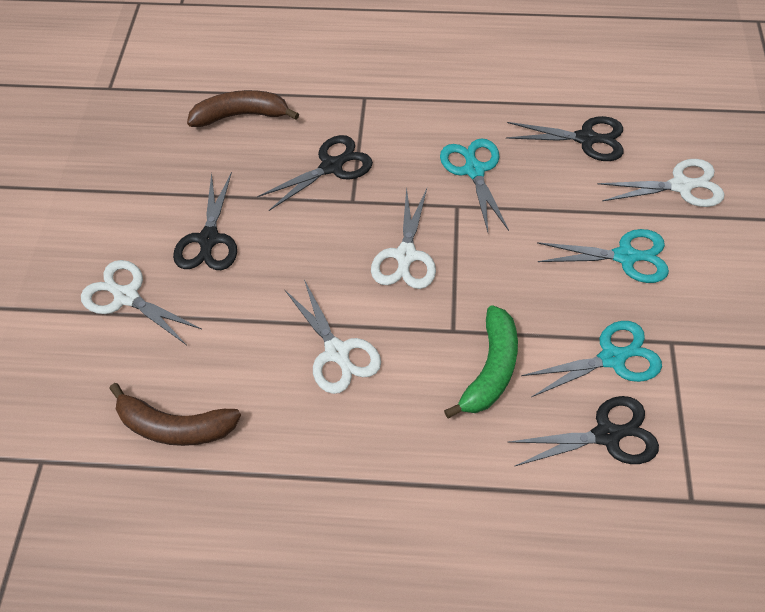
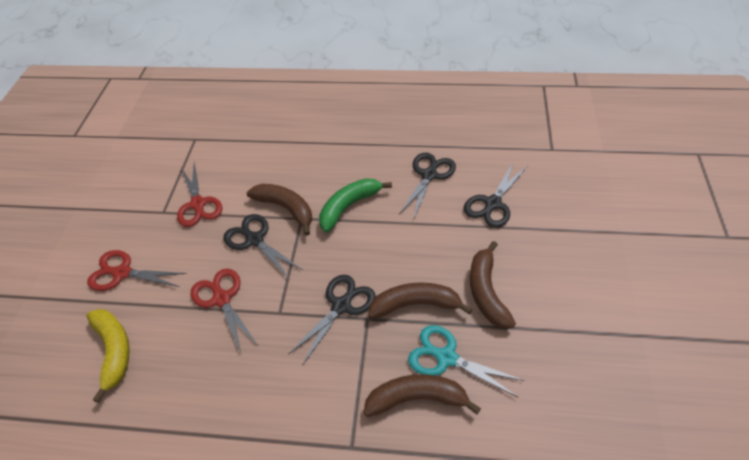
brown banana: 2 -> 4
red scissors: 0 -> 3
turquoise scissors: 3 -> 1
white scissors: 4 -> 0
yellow banana: 0 -> 1

